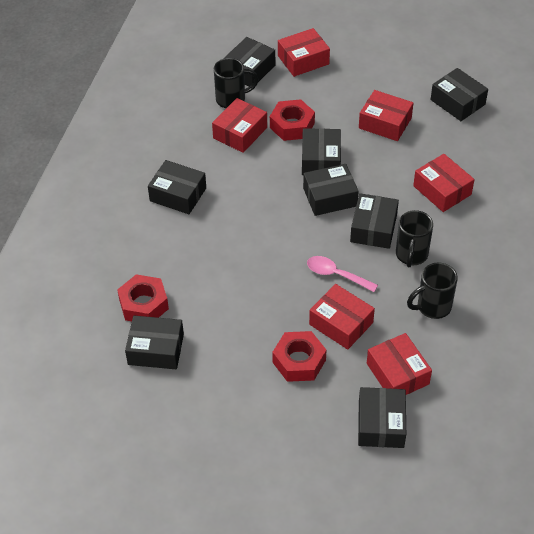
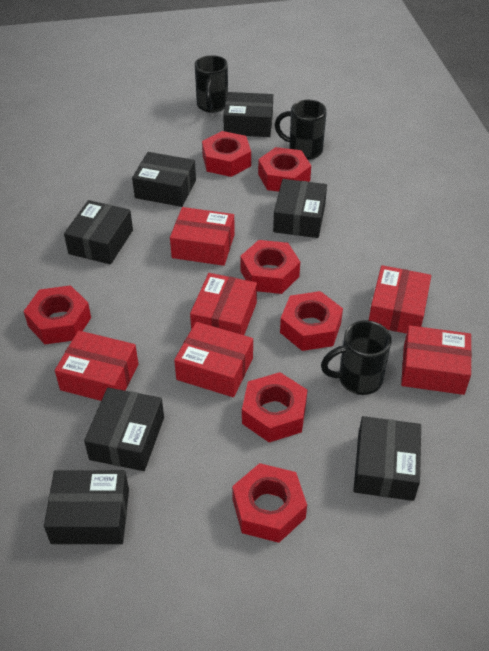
black box: 8 -> 7
pink spoon: 1 -> 0
red nut: 3 -> 7

